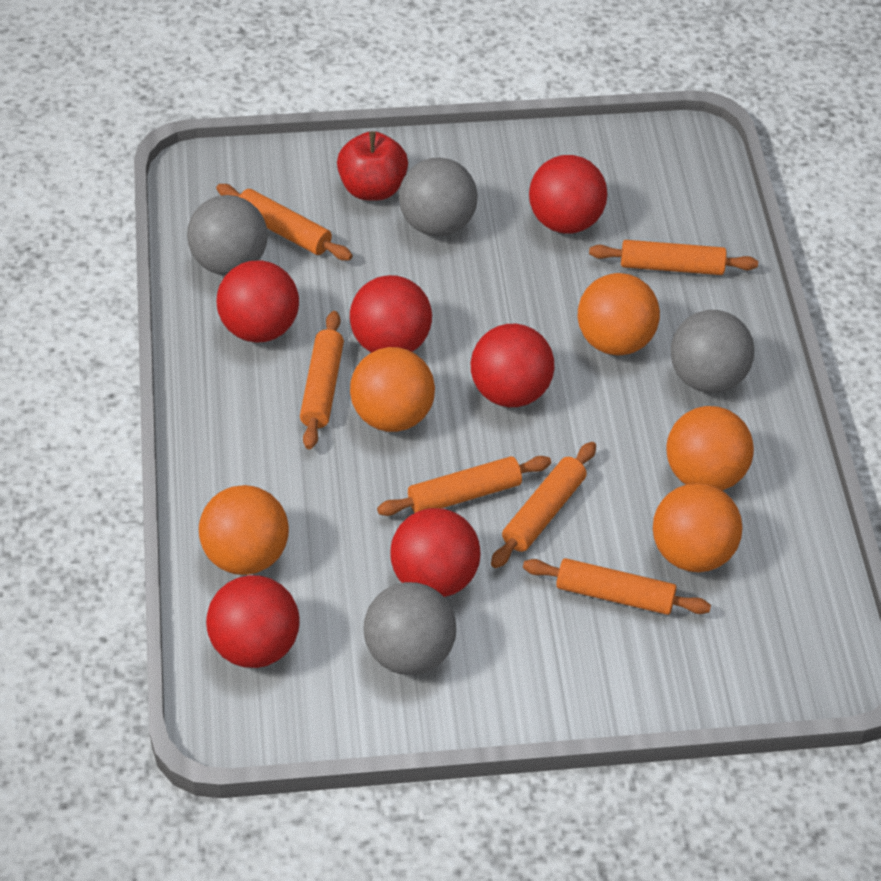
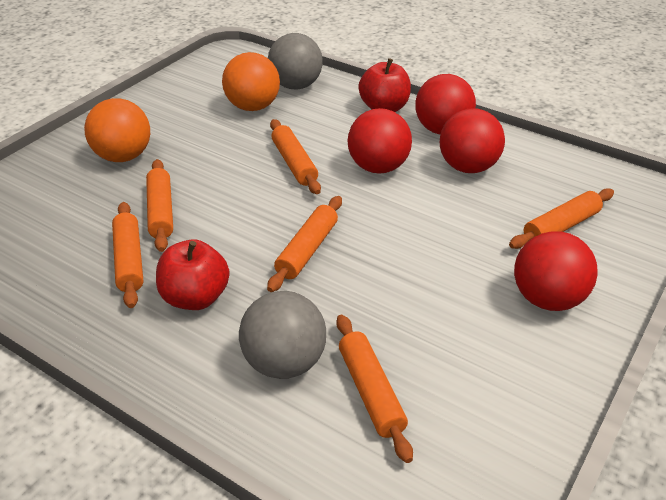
grey ball: 4 -> 2
orange ball: 5 -> 2
red apple: 1 -> 2
red ball: 6 -> 4

